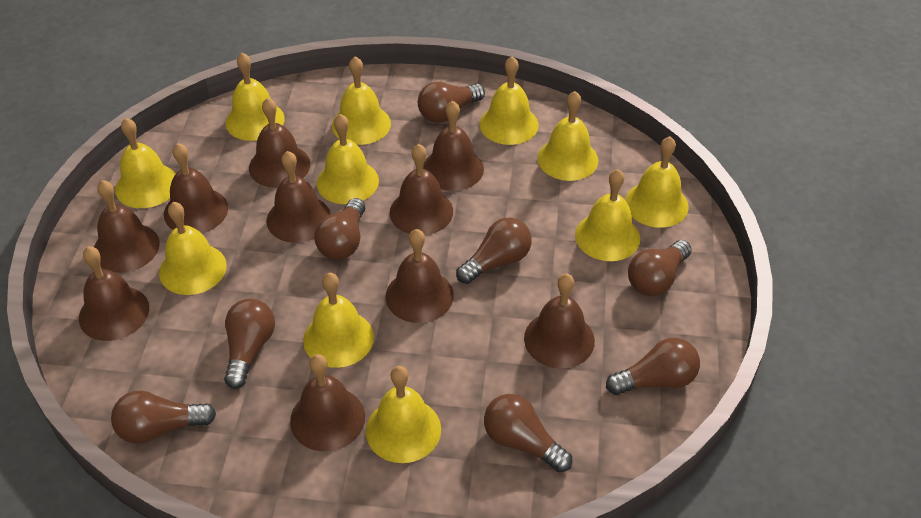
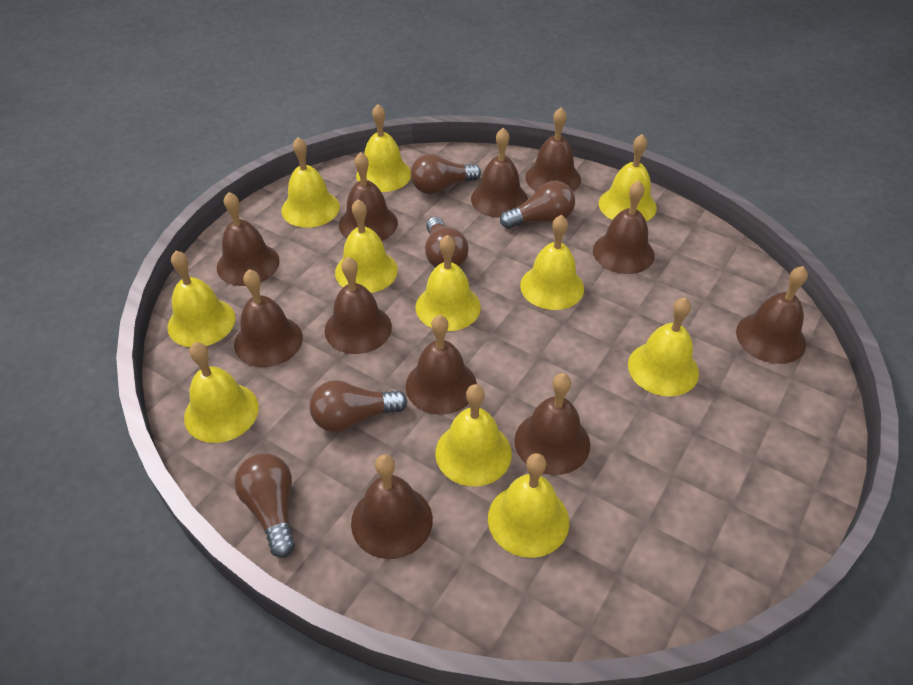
brown bell: 10 -> 11
brown light bulb: 8 -> 5

